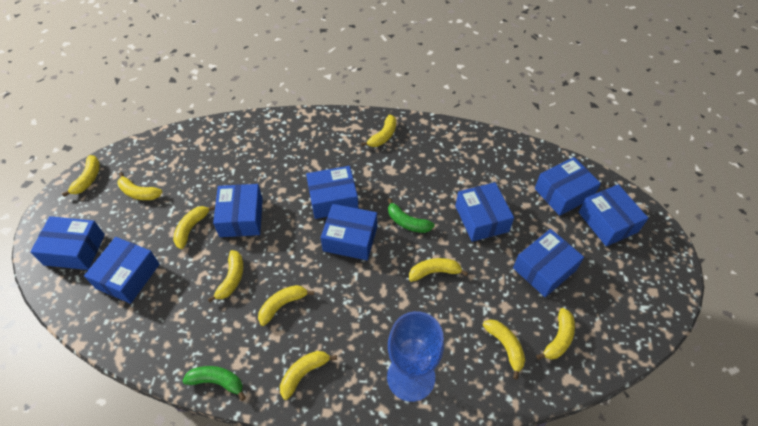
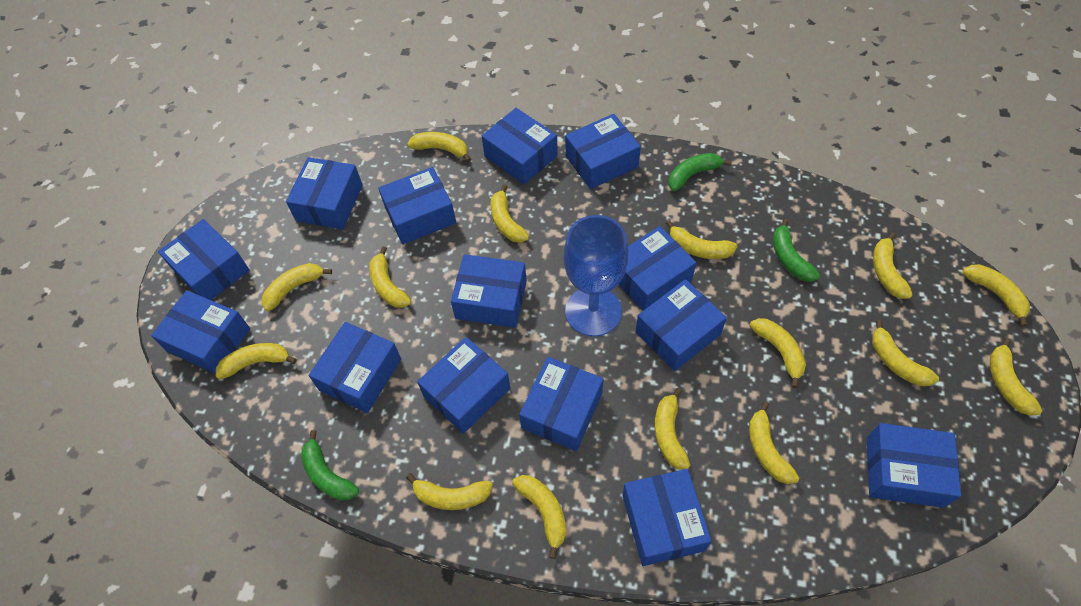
blue box: 9 -> 14
green banana: 2 -> 3
yellow banana: 10 -> 15

